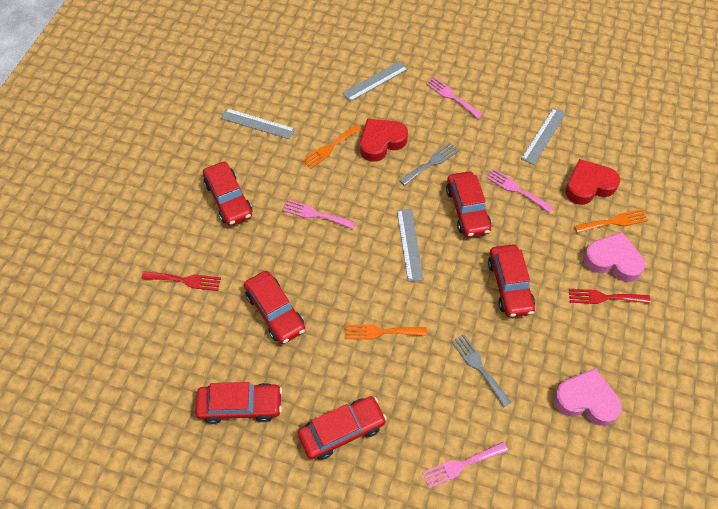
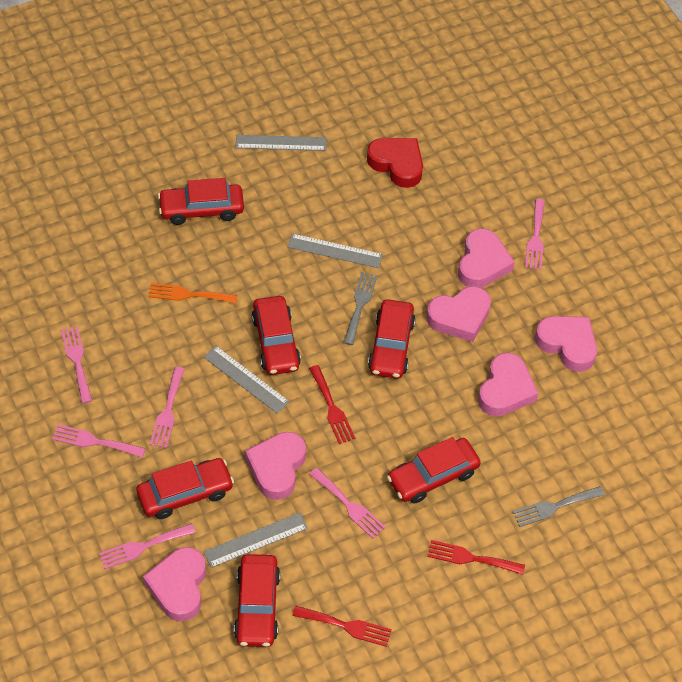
orange fork: 3 -> 1
pink fork: 4 -> 6
pink heart: 2 -> 6
red fork: 2 -> 3
red heart: 2 -> 1

